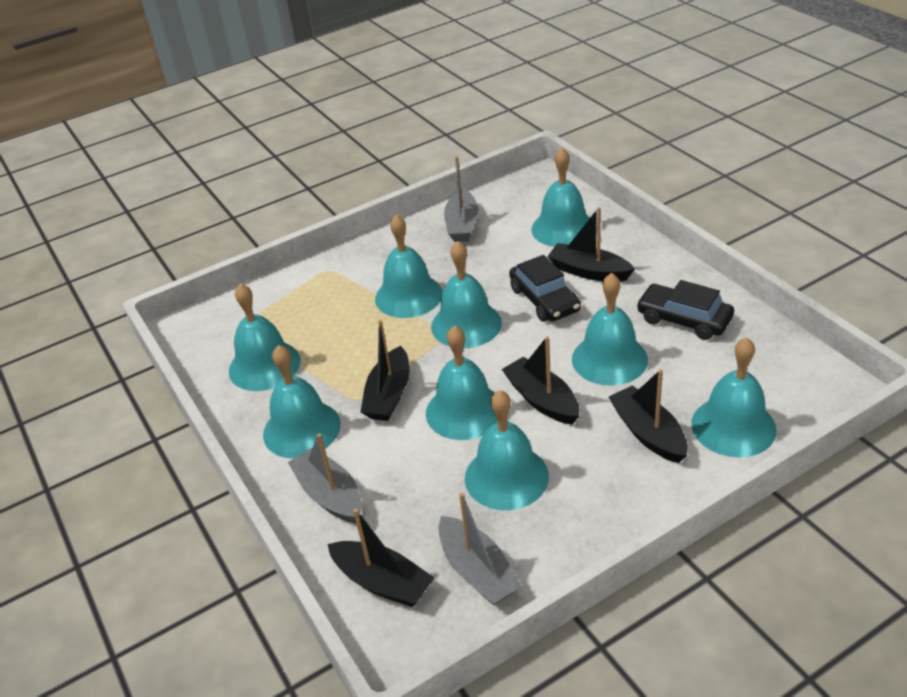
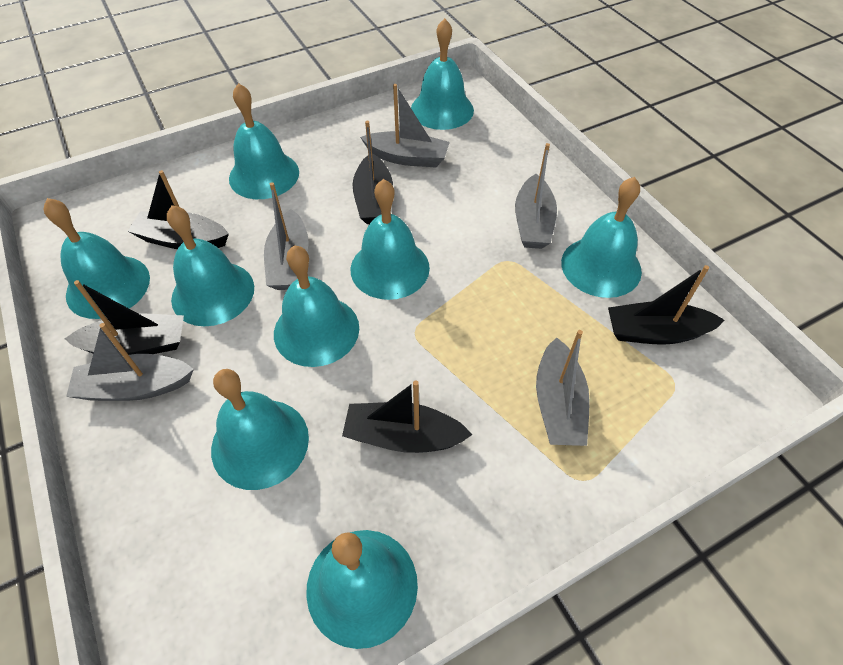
black car: 2 -> 0
grey boat: 3 -> 5

